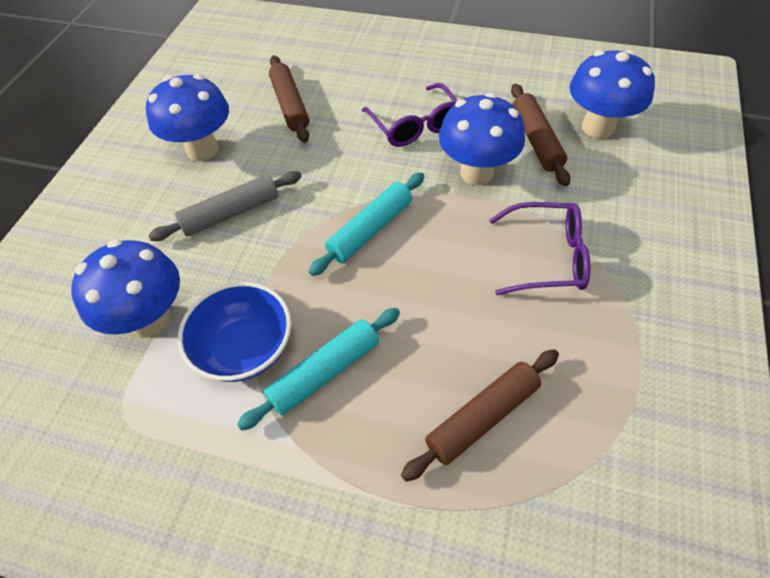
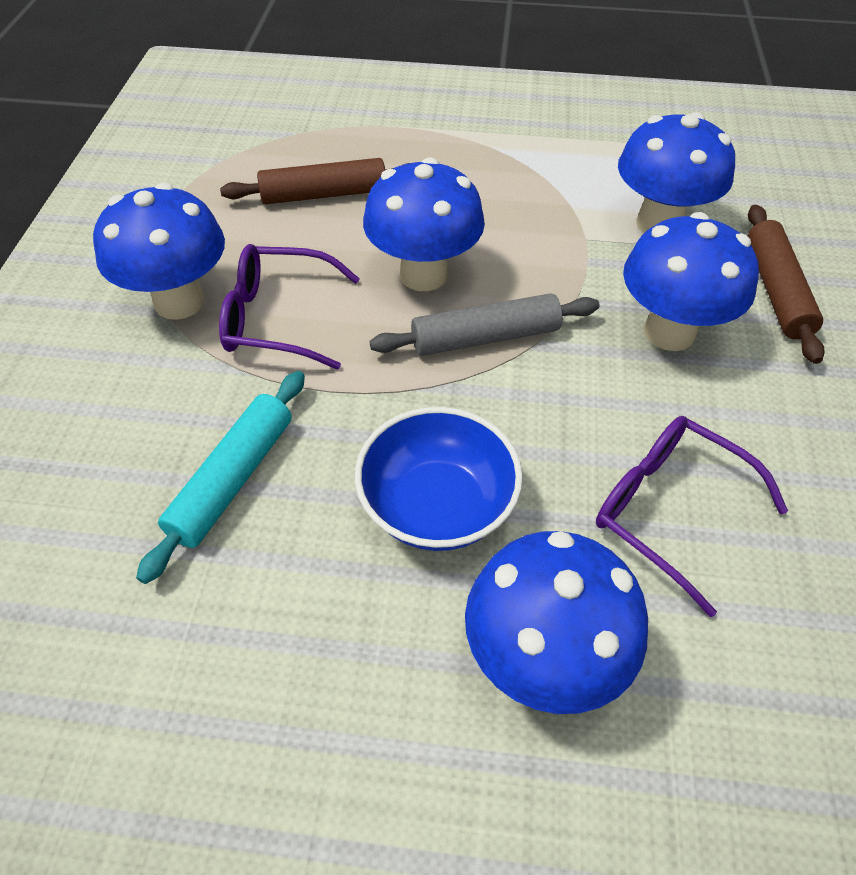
blue mushroom: 4 -> 5
brown rolling pin: 3 -> 2
turquoise rolling pin: 2 -> 1

